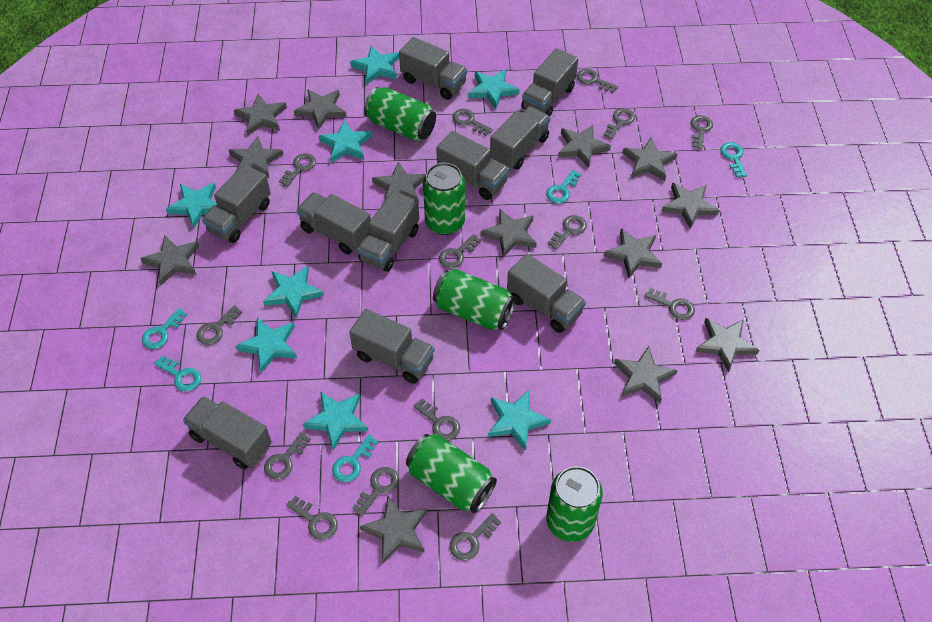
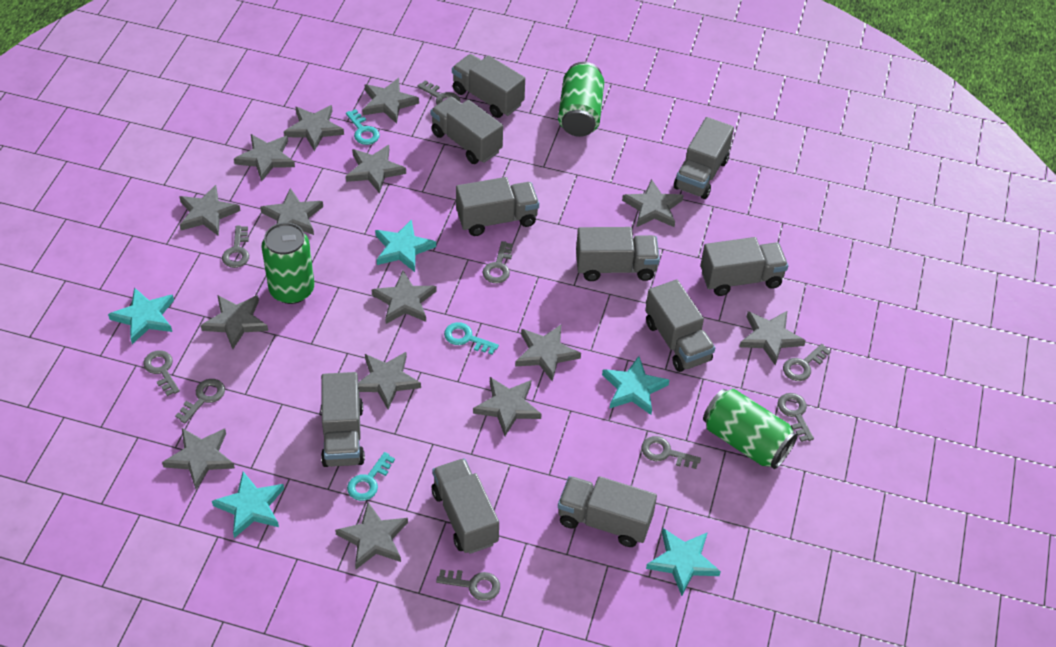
green can: 5 -> 3
grey key: 14 -> 9
grey star: 13 -> 15
turquoise key: 5 -> 3
turquoise star: 8 -> 5

